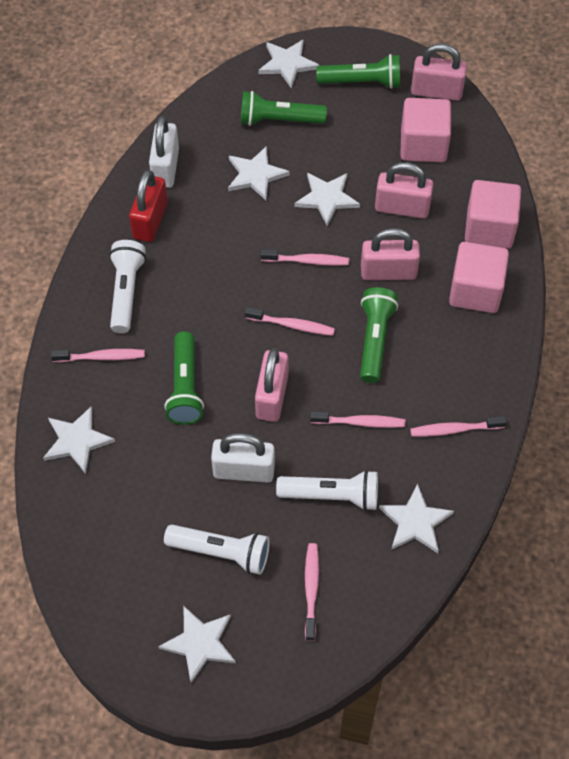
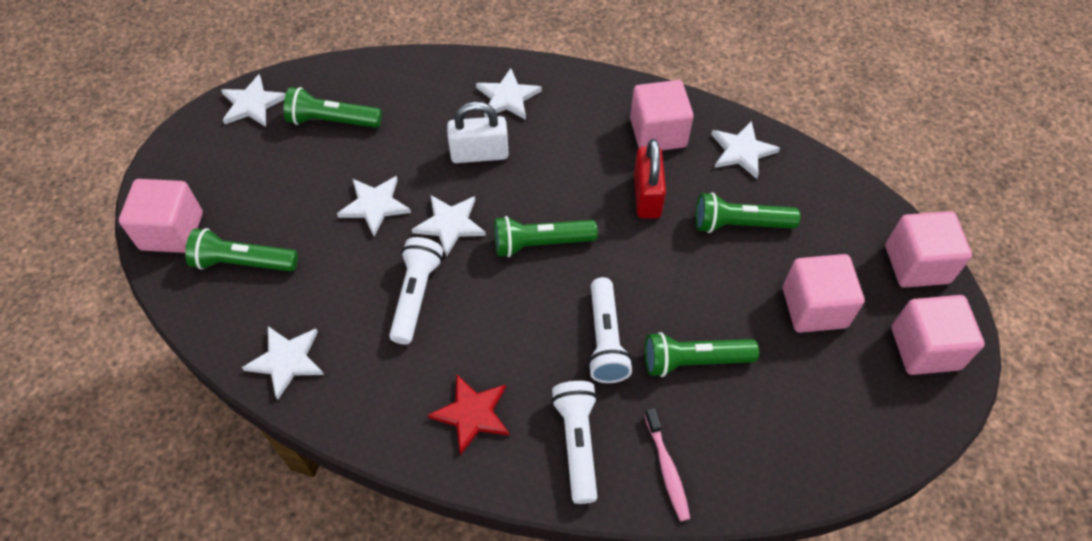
green flashlight: 4 -> 5
pink cube: 3 -> 5
pink padlock: 4 -> 0
pink toothbrush: 6 -> 1
red star: 0 -> 1
white padlock: 2 -> 1

